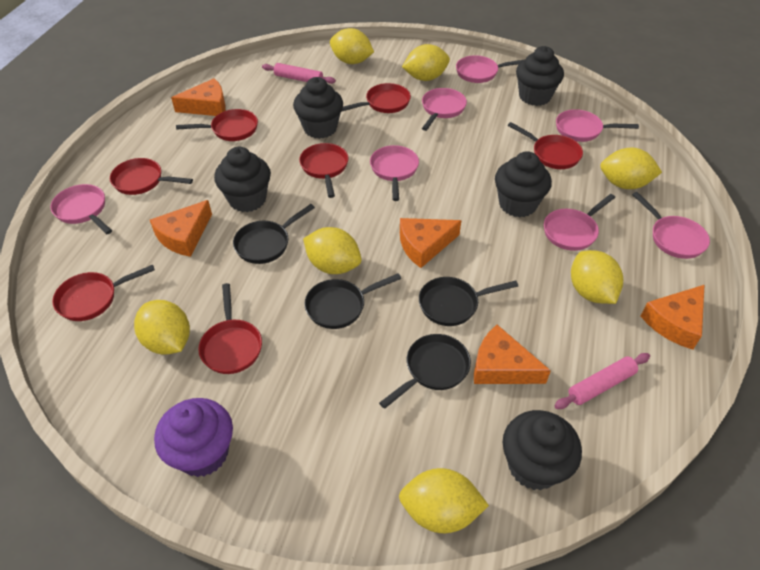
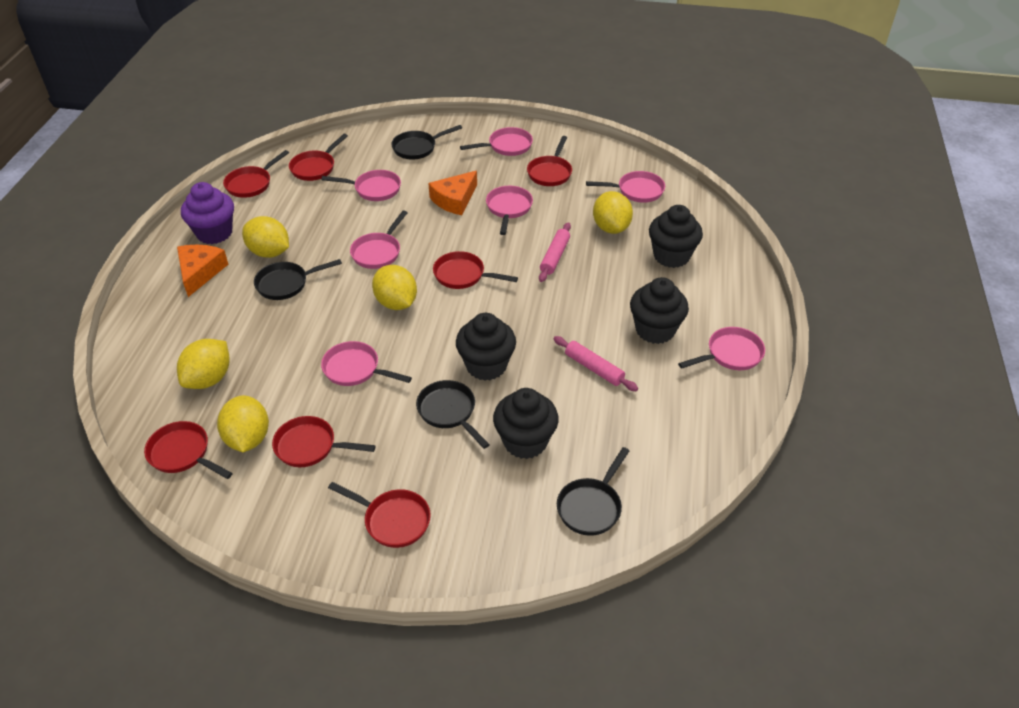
black cupcake: 5 -> 4
orange cheese: 5 -> 2
yellow lemon: 7 -> 5

